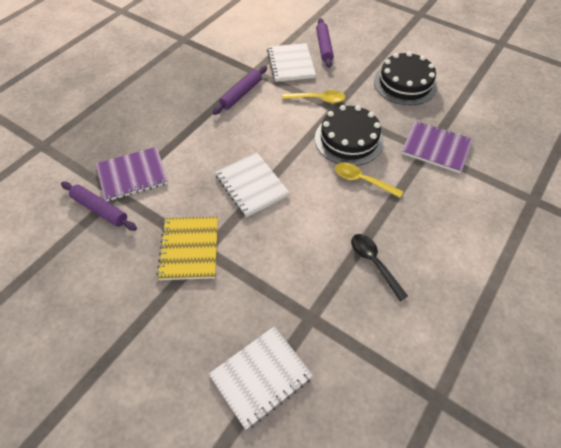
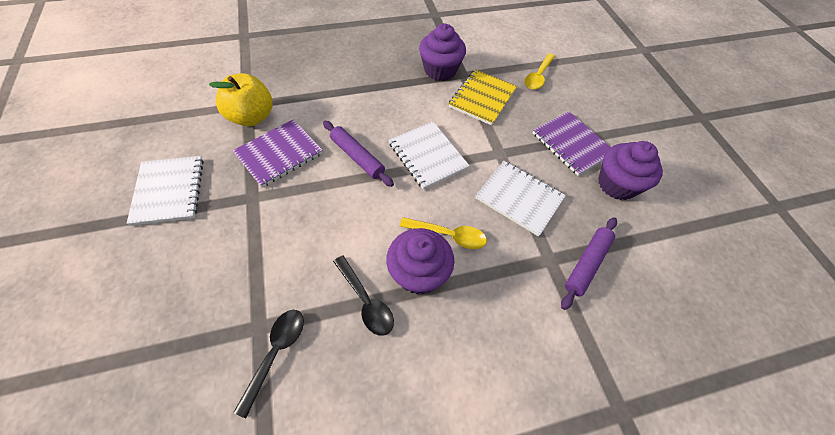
black cake: 2 -> 0
black spoon: 1 -> 2
purple cupcake: 0 -> 3
purple rolling pin: 3 -> 2
yellow apple: 0 -> 1

